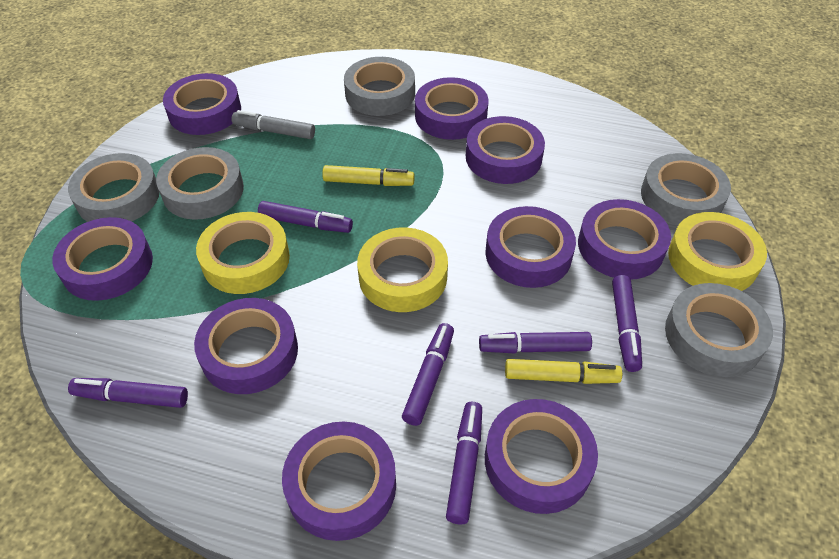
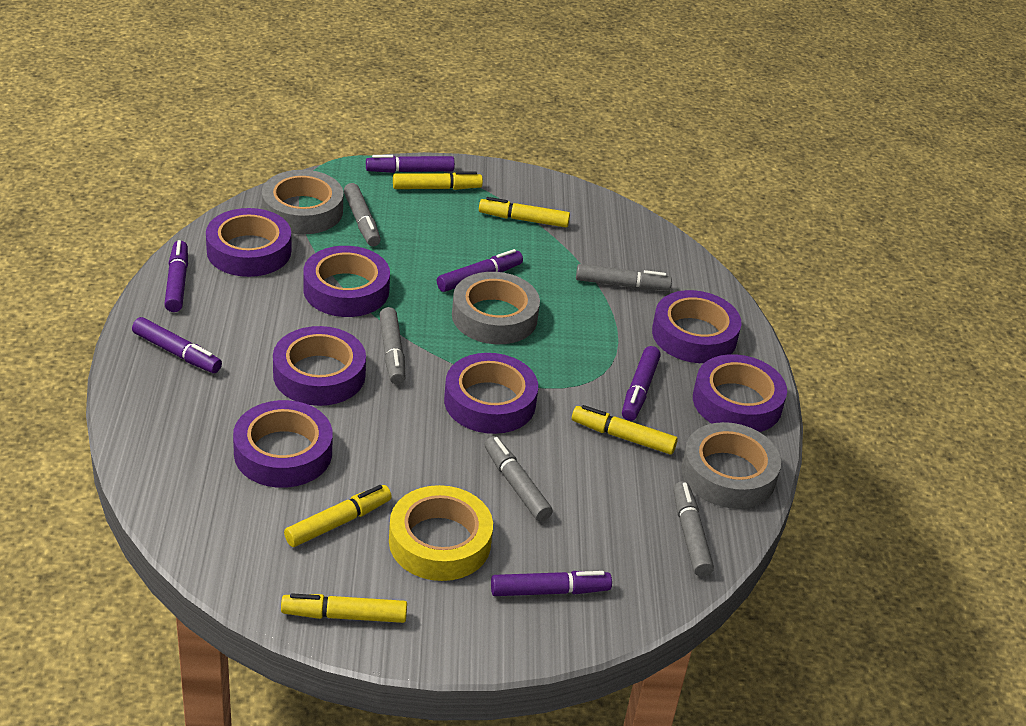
grey marker: 1 -> 5
grey tape: 5 -> 3
purple tape: 9 -> 7
yellow marker: 2 -> 5
yellow tape: 3 -> 1

